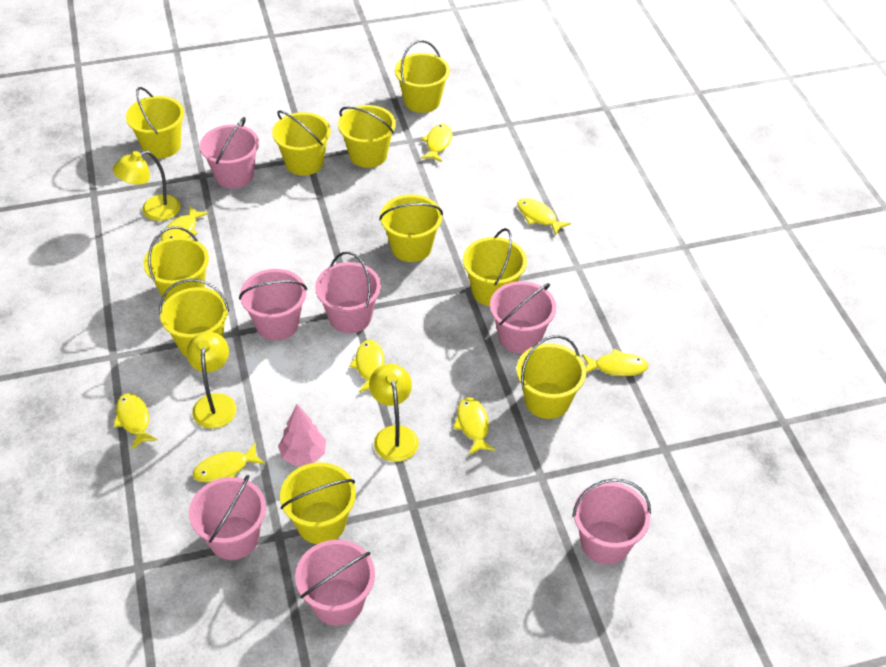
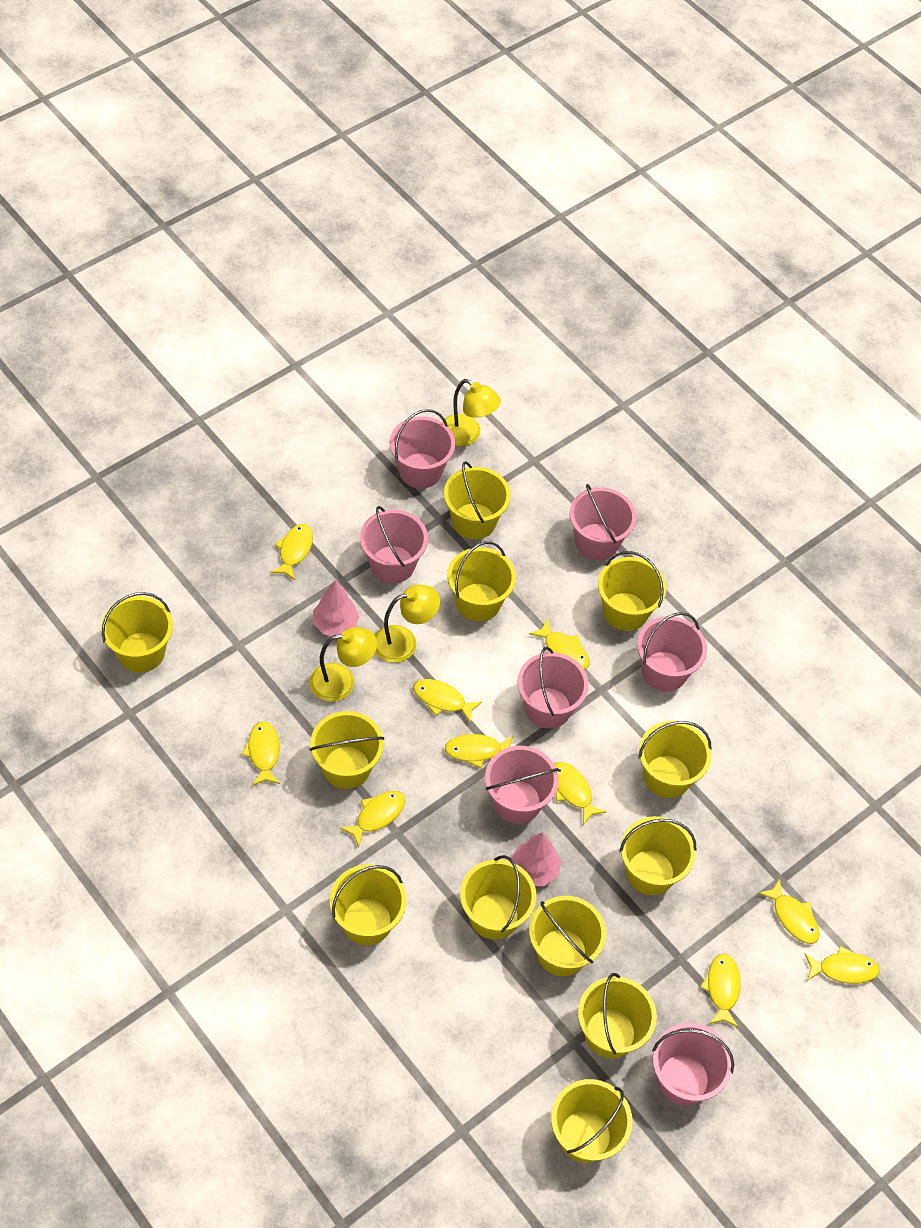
pink tree: 1 -> 2
yellow bucket: 10 -> 12
yellow fish: 8 -> 10

